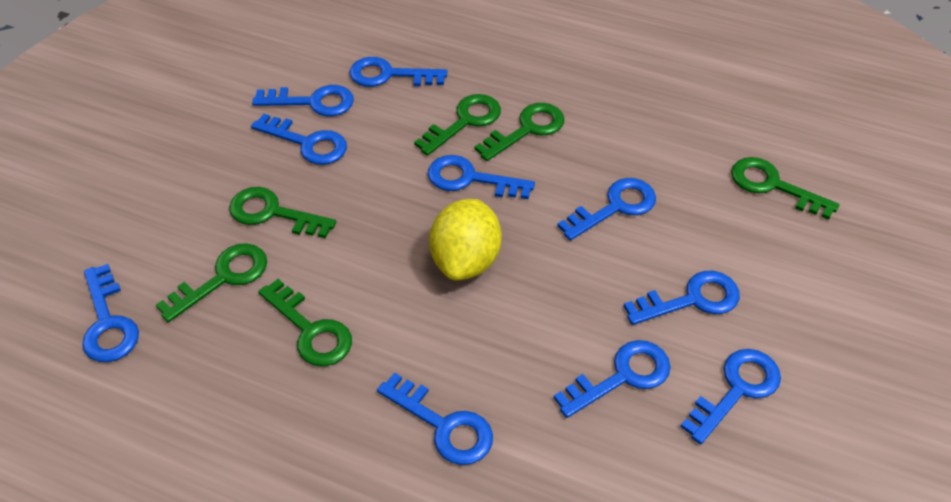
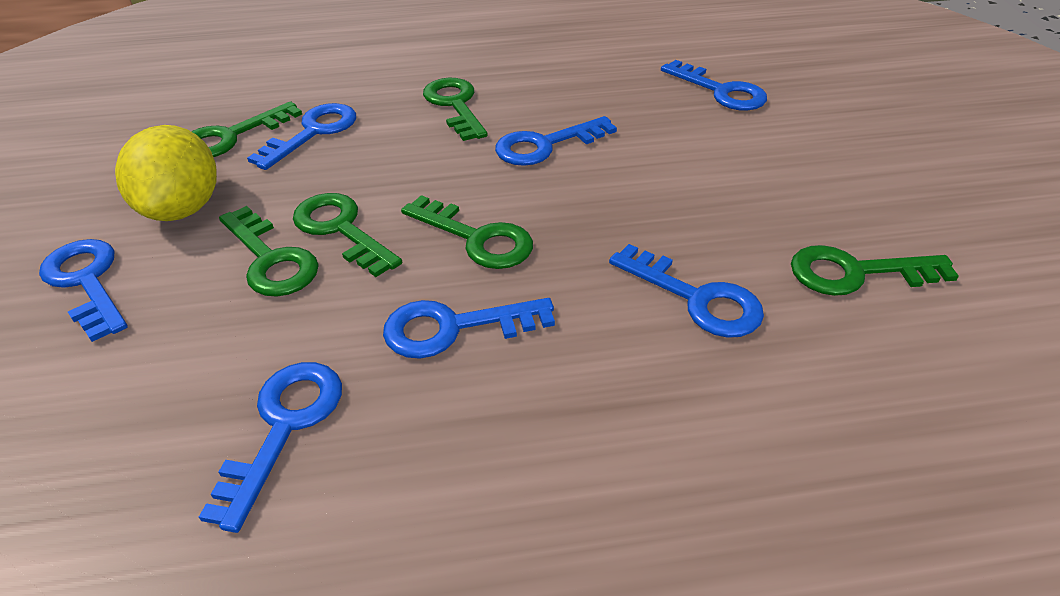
blue key: 10 -> 7

